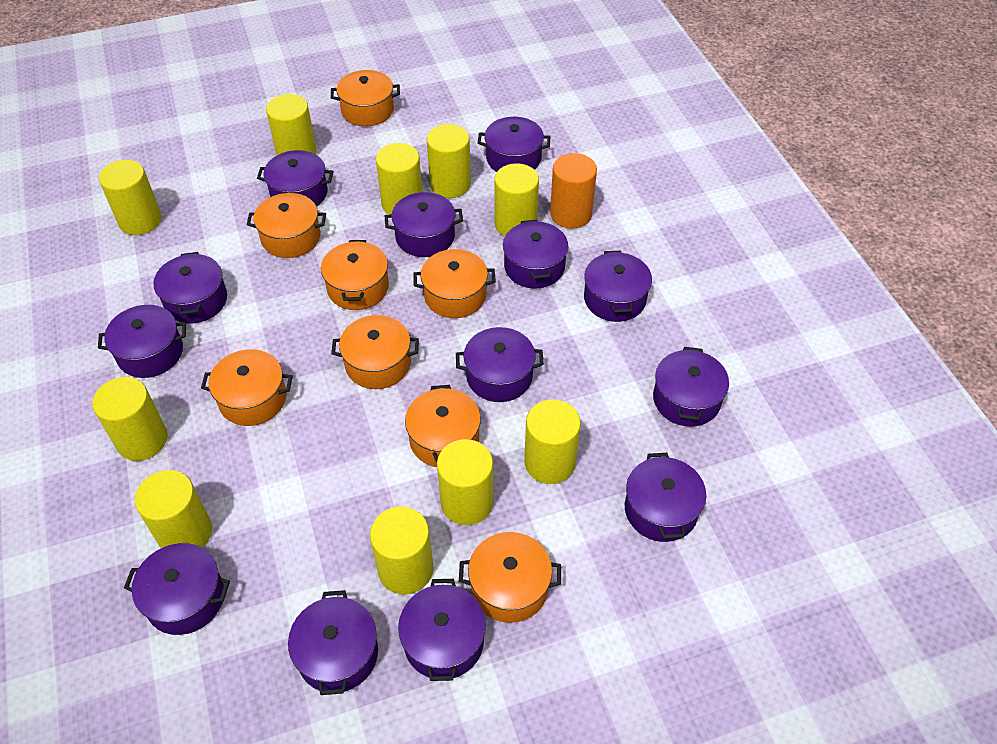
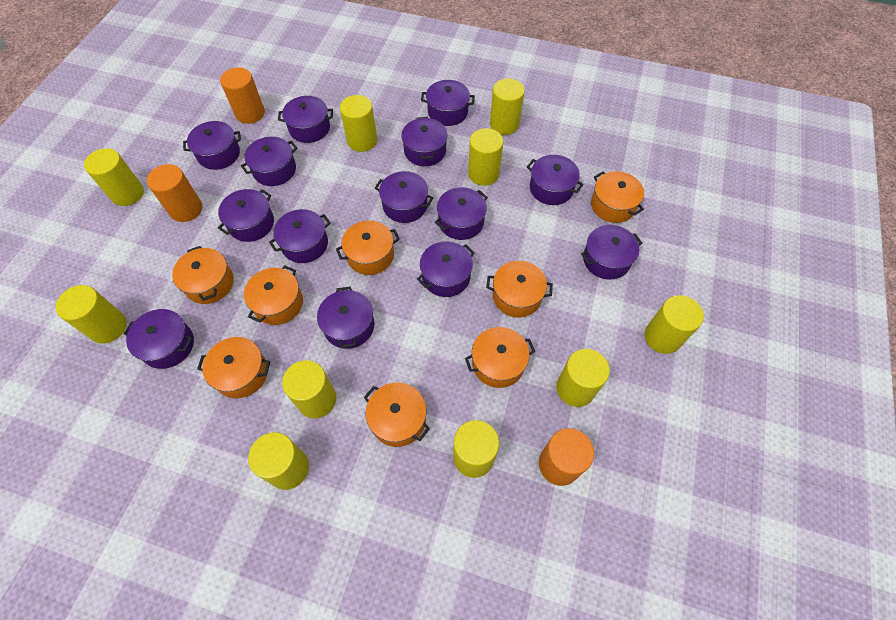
orange cylinder: 1 -> 3
purple pot: 13 -> 14

